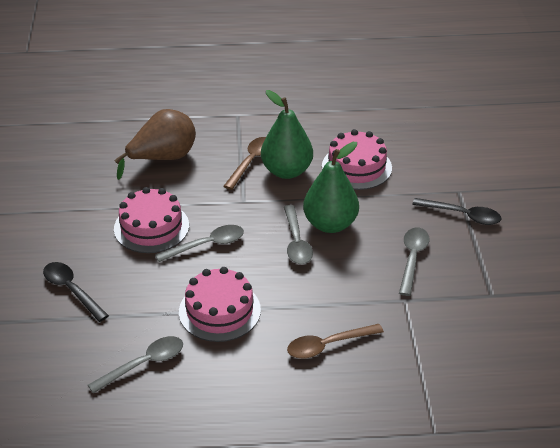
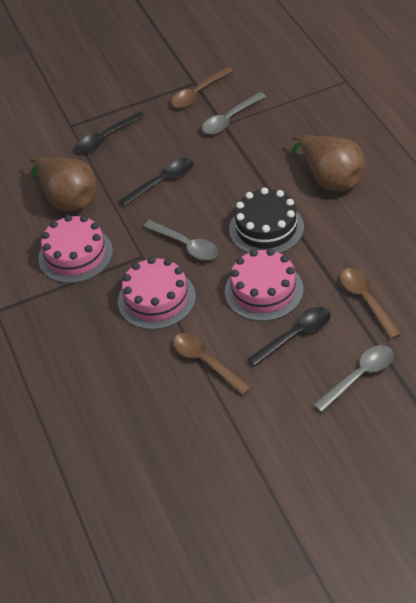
black cake: 0 -> 1
black spoon: 2 -> 3
brown pear: 1 -> 2
brown spoon: 2 -> 3
green pear: 2 -> 0
grey spoon: 4 -> 3

